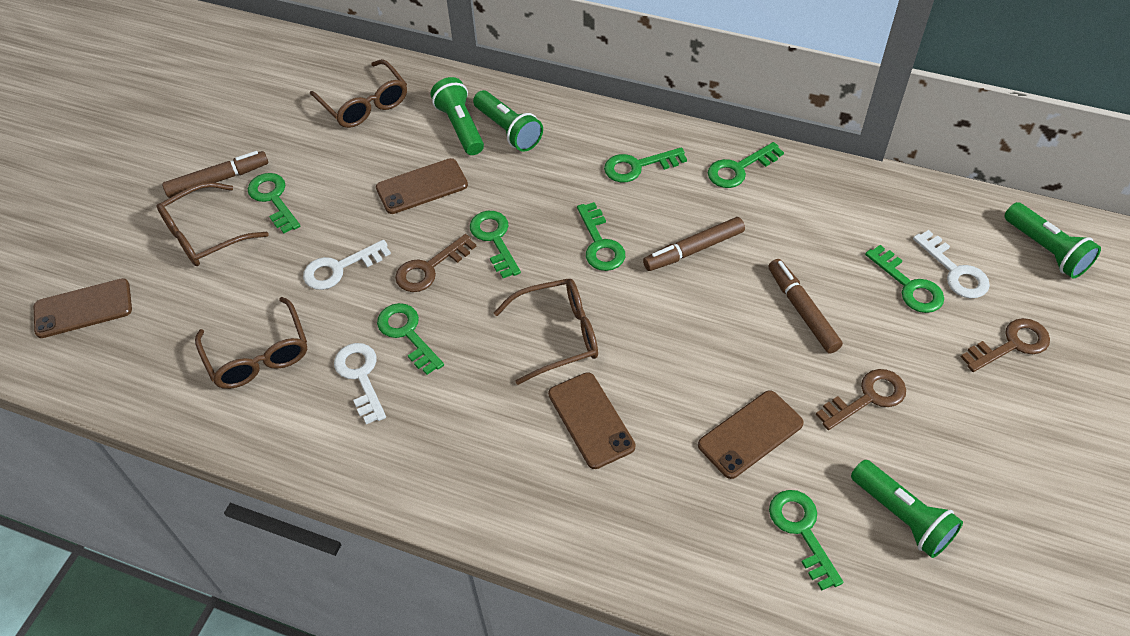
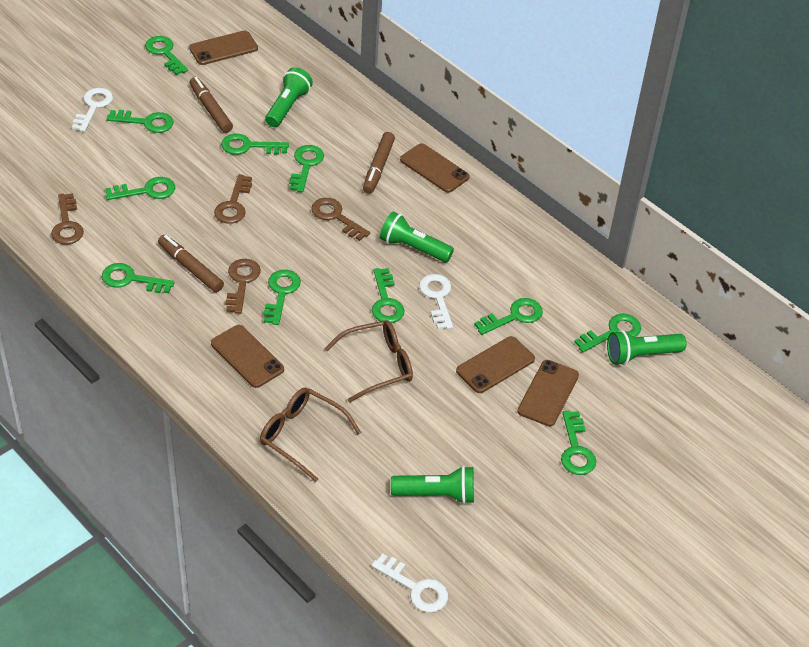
brown glasses: 4 -> 2
brown key: 3 -> 4
brown phone: 4 -> 5
green key: 8 -> 11

